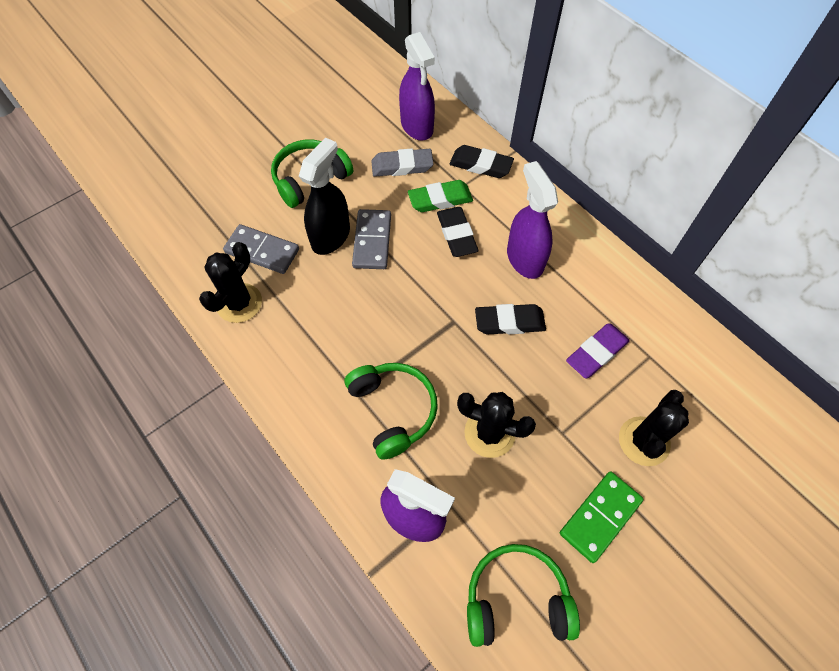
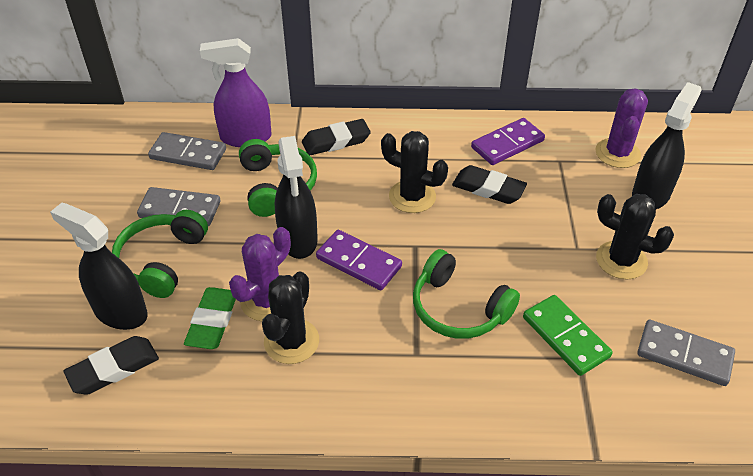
black spray bottle: 1 -> 3
grey domino: 2 -> 3
grey eraser: 1 -> 0
purple cactus: 0 -> 2
purple domino: 0 -> 2
purple eraser: 1 -> 0
purple spray bottle: 3 -> 1

